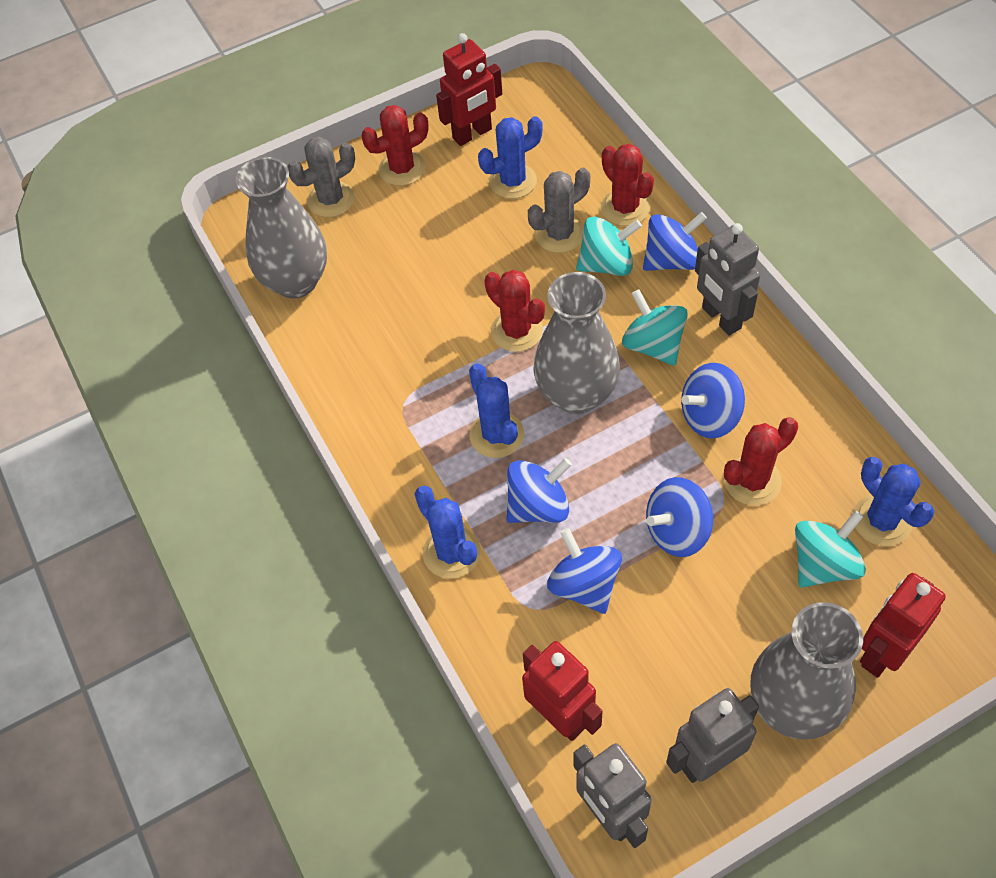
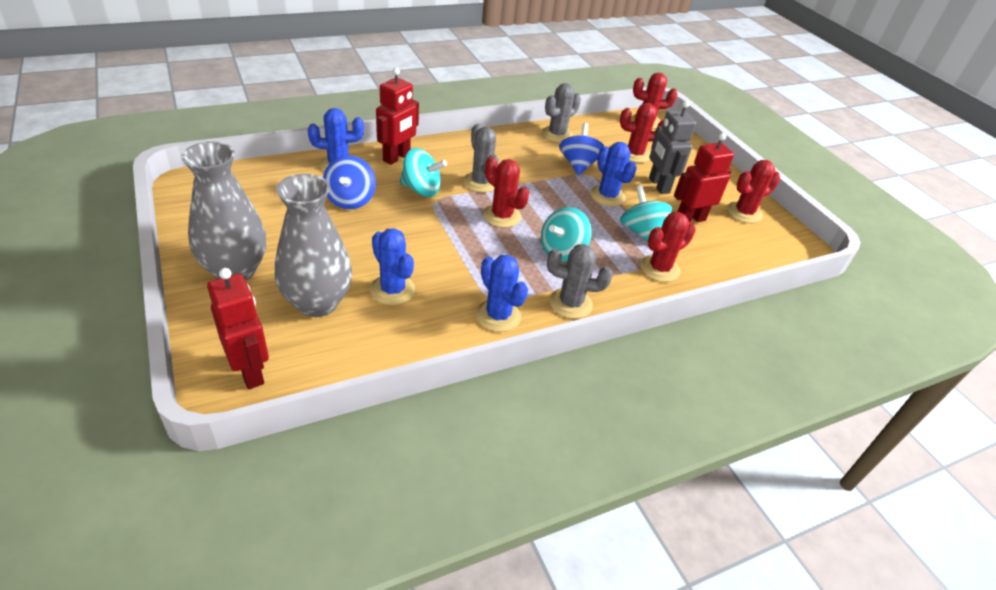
blue spinning top: 5 -> 2
grey cactus: 2 -> 3
grey robot: 3 -> 1
grey vase: 3 -> 2
red cactus: 4 -> 5

